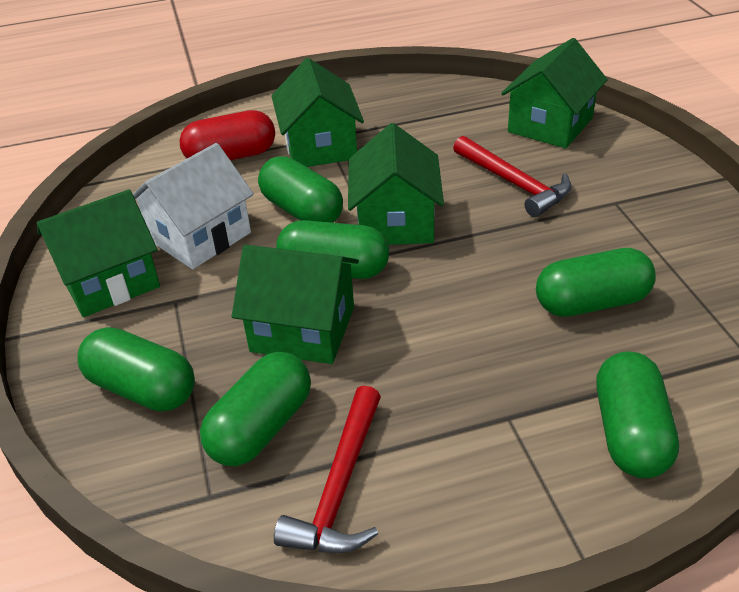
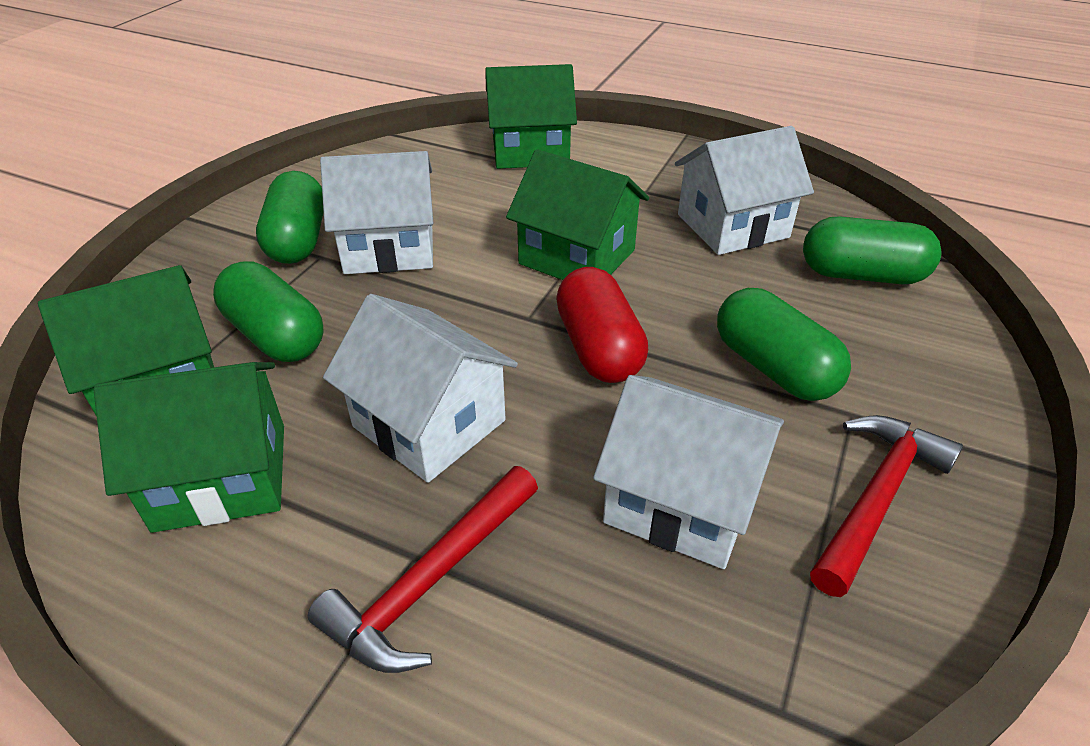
green capsule: 6 -> 4
green house: 5 -> 4
white house: 1 -> 4

